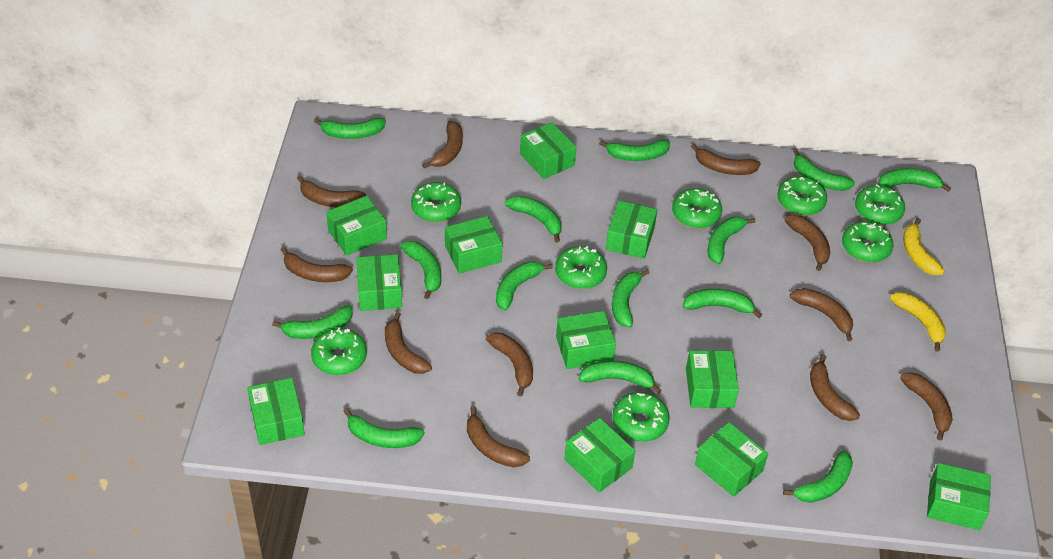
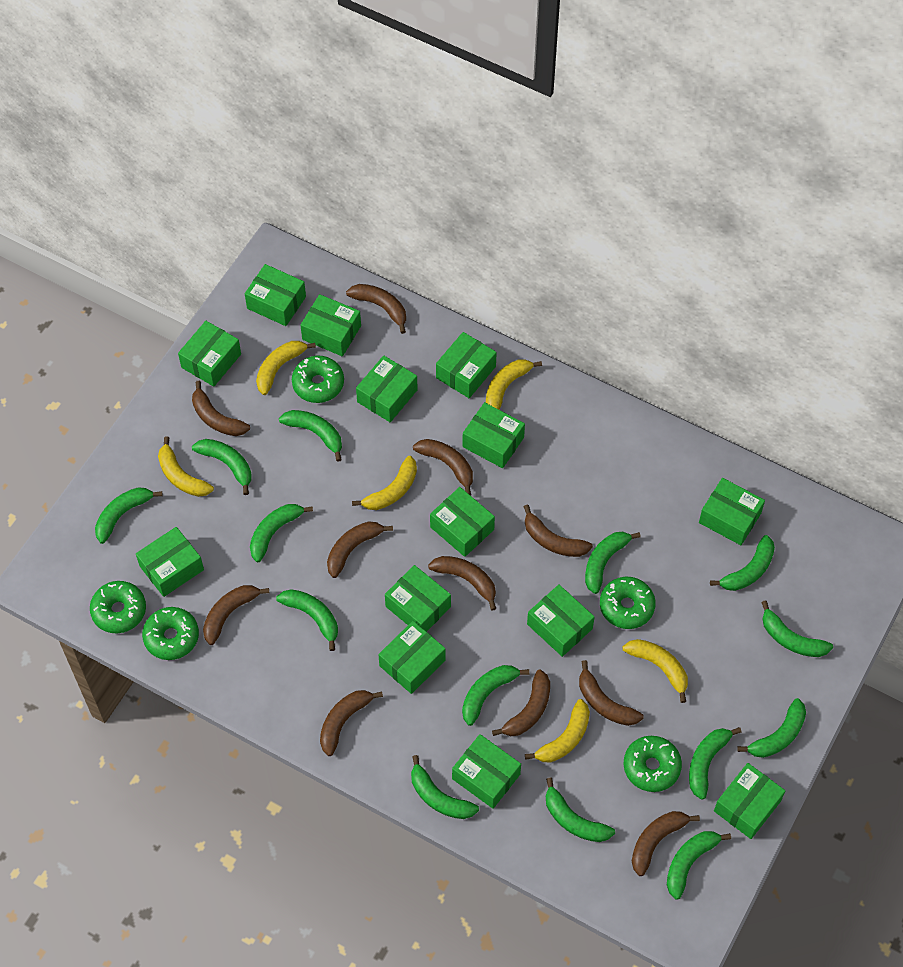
green box: 11 -> 14
green donut: 8 -> 5
yellow banana: 2 -> 6

